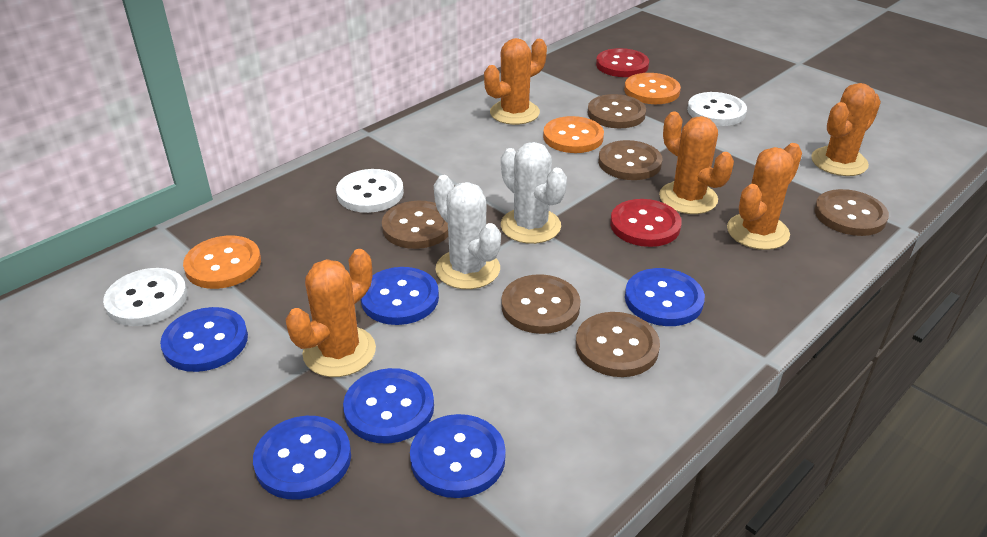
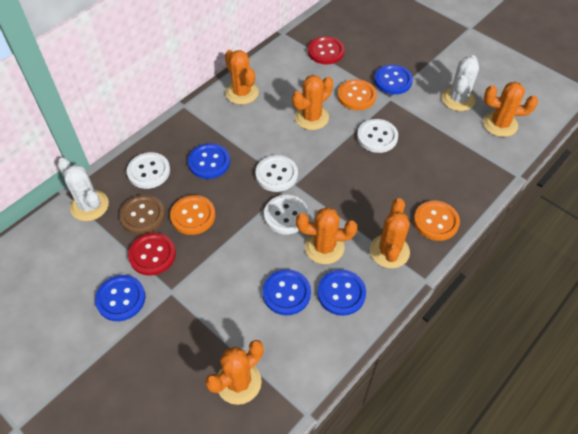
blue button: 6 -> 5
brown button: 6 -> 1
orange cactus: 5 -> 6
white button: 3 -> 4

